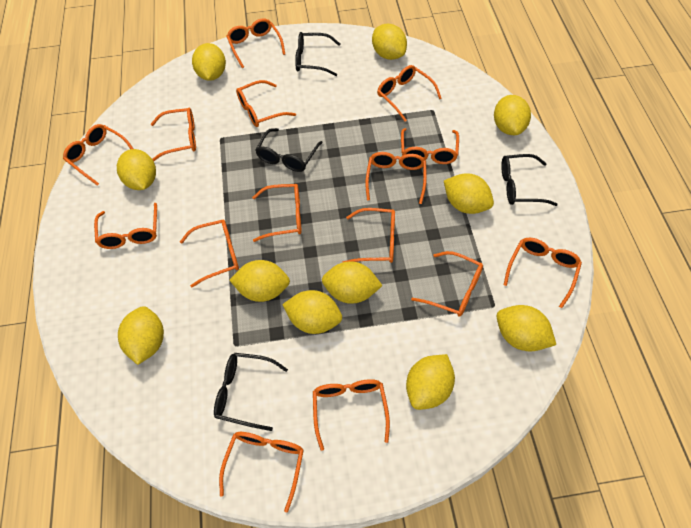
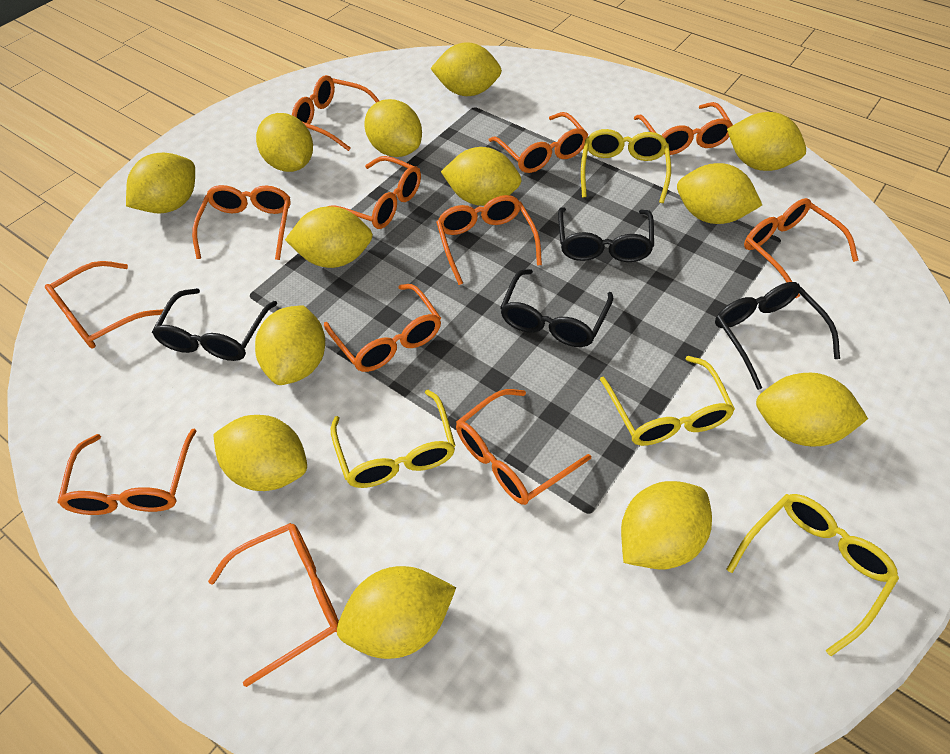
orange glasses: 15 -> 12
yellow glasses: 0 -> 4
yellow lemon: 11 -> 13

